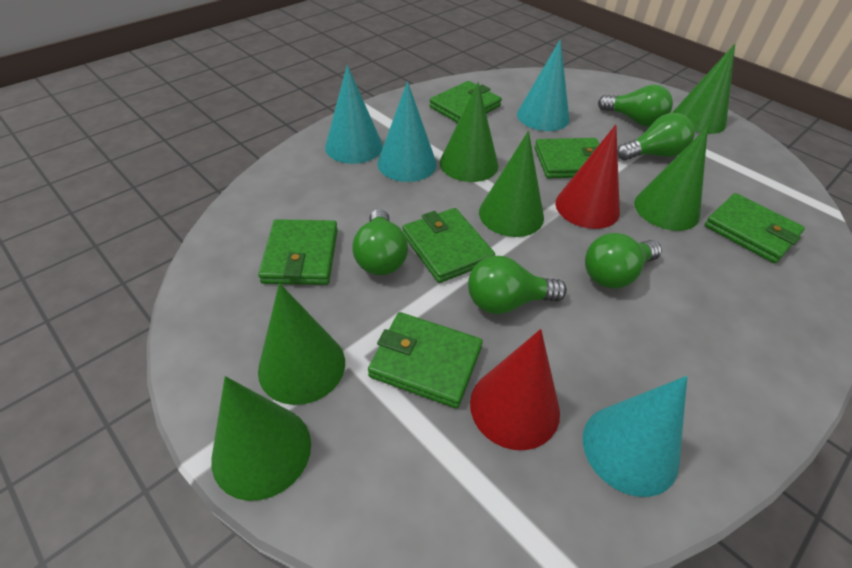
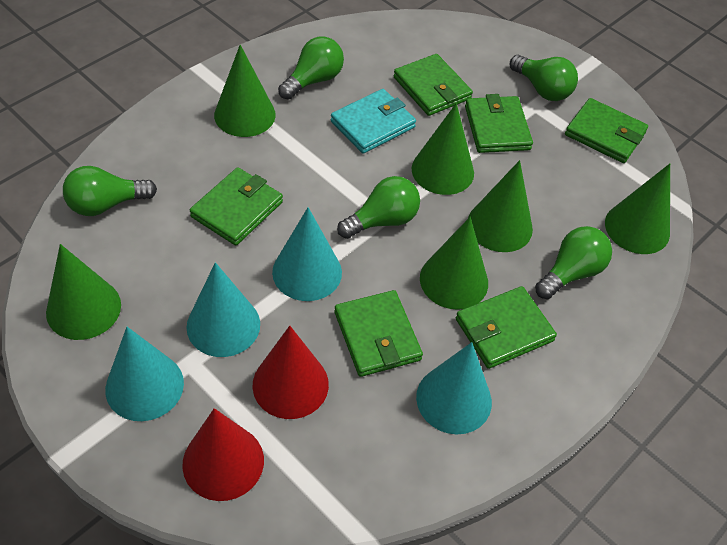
turquoise wallet: 0 -> 1

